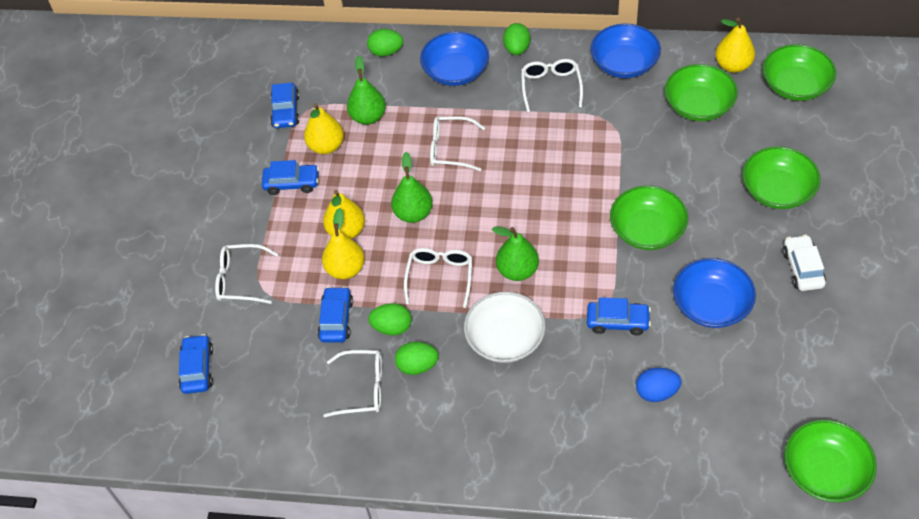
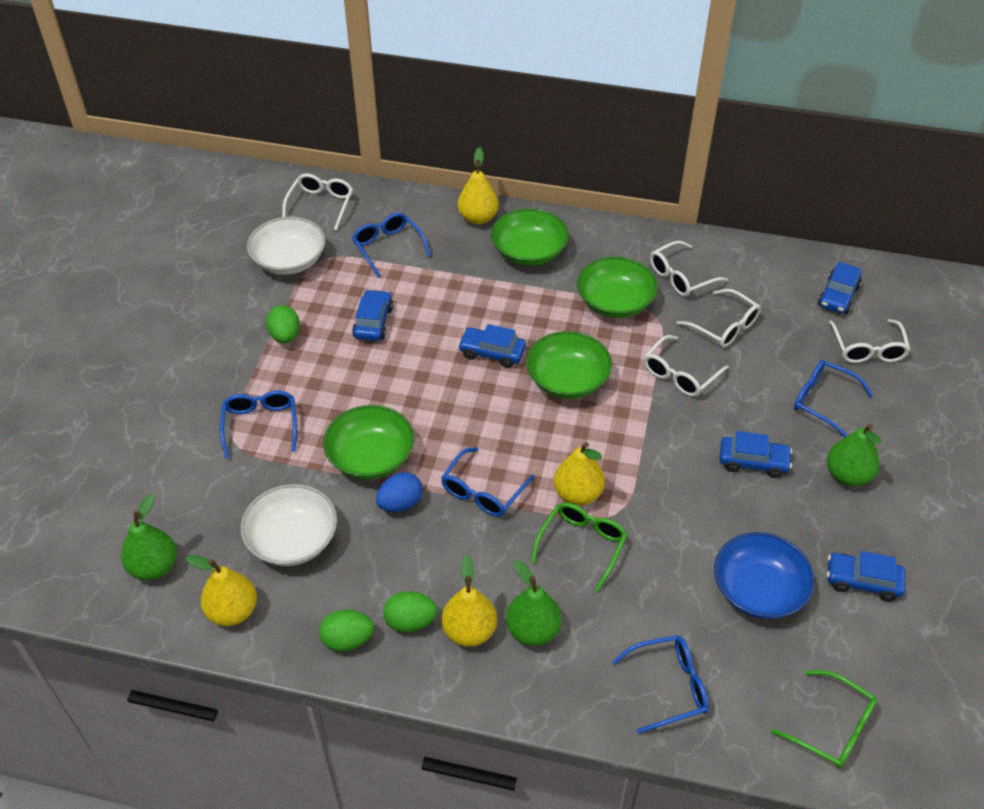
blue bowl: 3 -> 1
blue glasses: 0 -> 5
green bowl: 5 -> 4
green egg: 4 -> 3
green glasses: 0 -> 2
white bowl: 1 -> 2
white car: 1 -> 0

